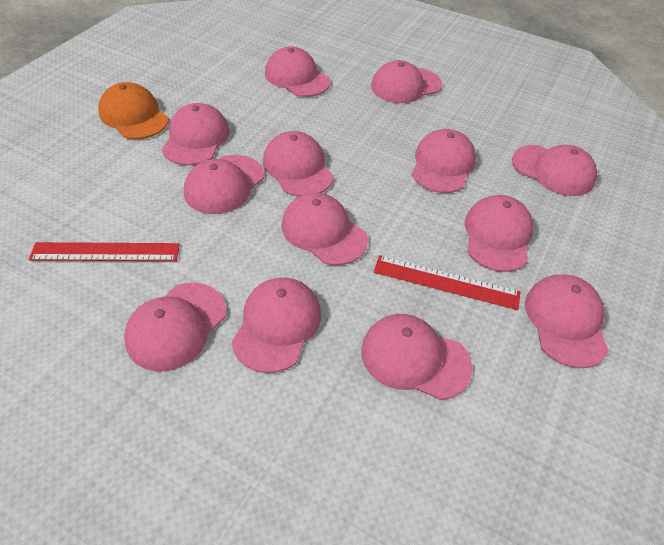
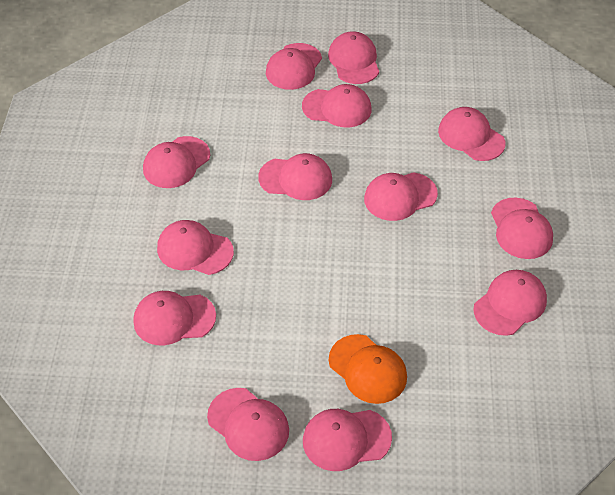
red ruler: 2 -> 0

